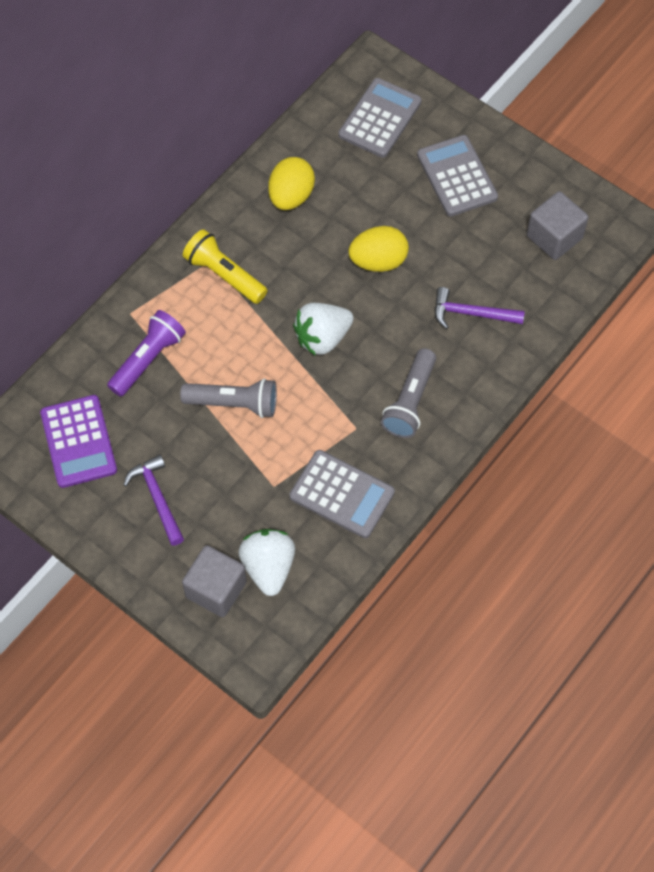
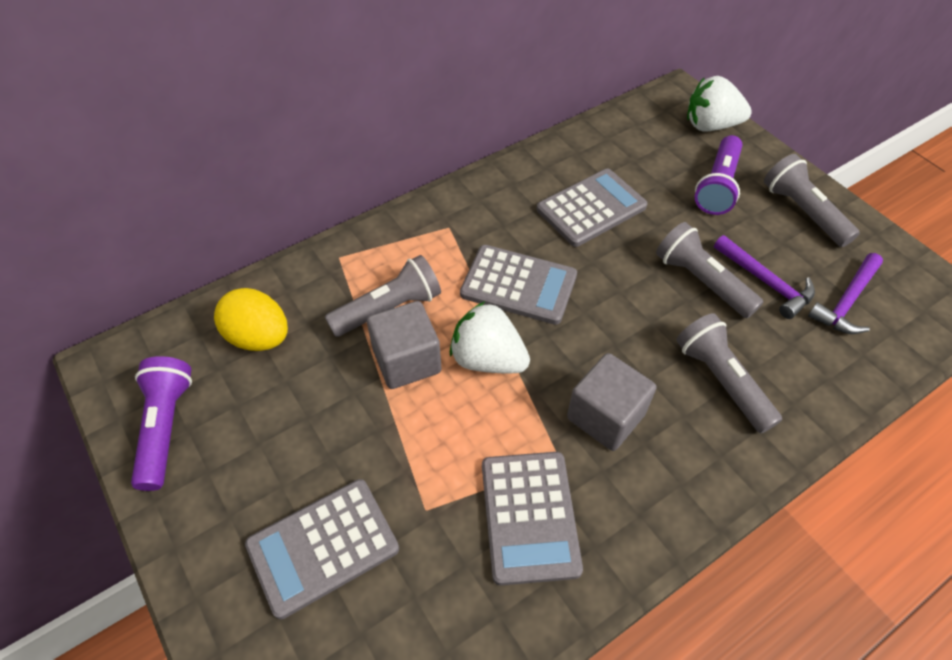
grey calculator: 3 -> 4
grey flashlight: 2 -> 4
purple calculator: 1 -> 0
purple flashlight: 1 -> 2
yellow egg: 2 -> 1
yellow flashlight: 1 -> 0

